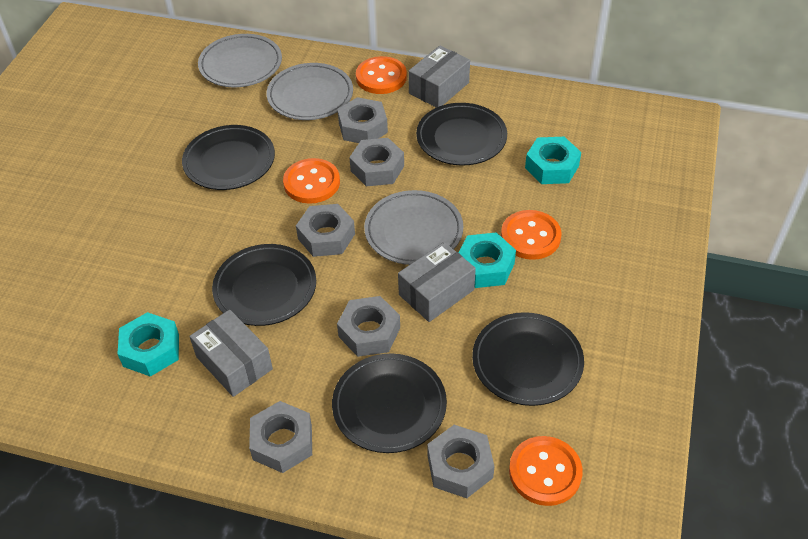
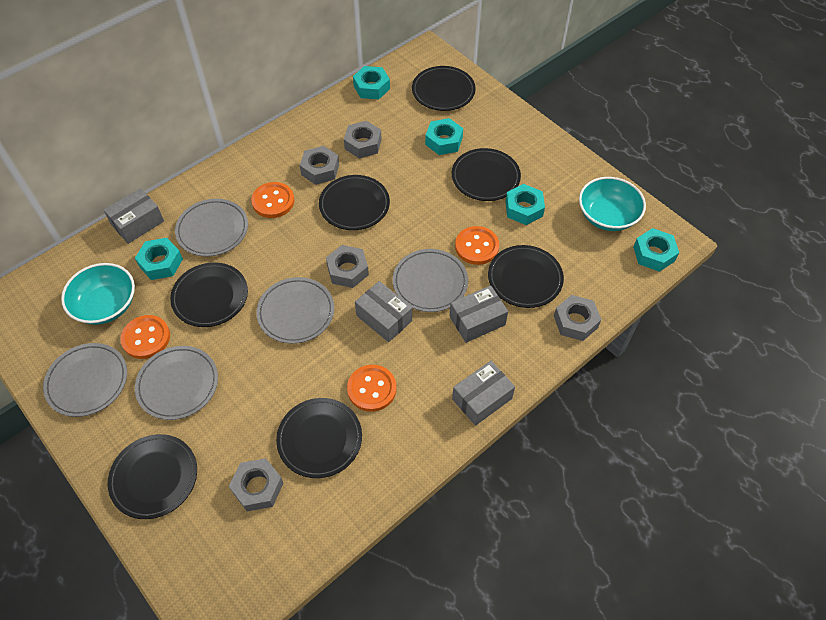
black plate: 5 -> 7
grey box: 3 -> 4
grey nut: 6 -> 5
grey plate: 3 -> 5
turquoise bowl: 0 -> 2
turquoise nut: 3 -> 5

